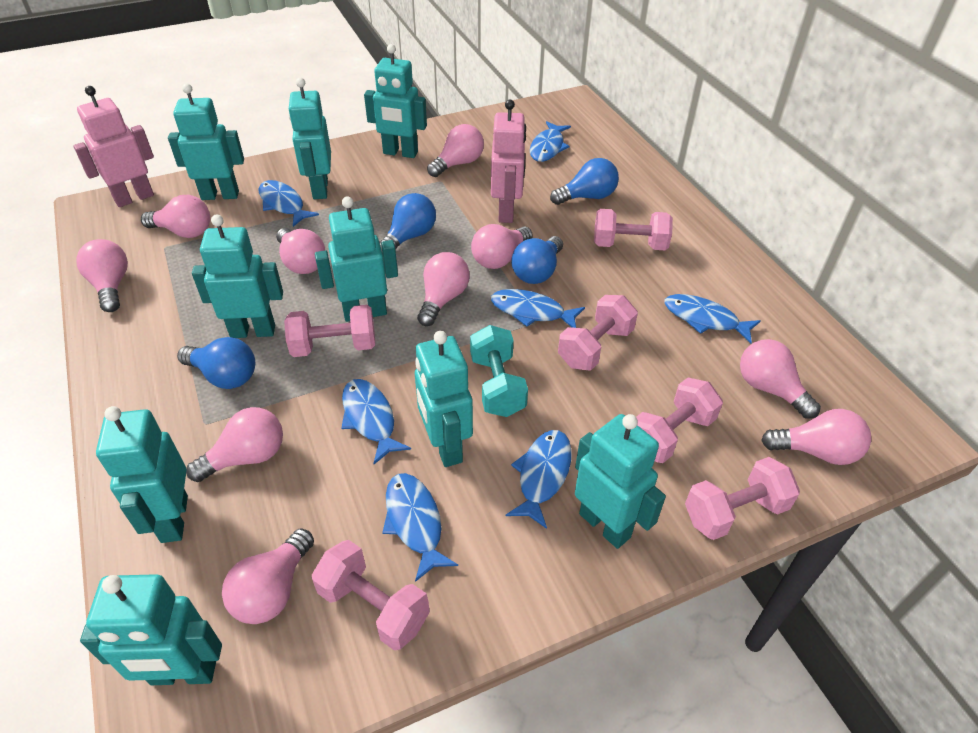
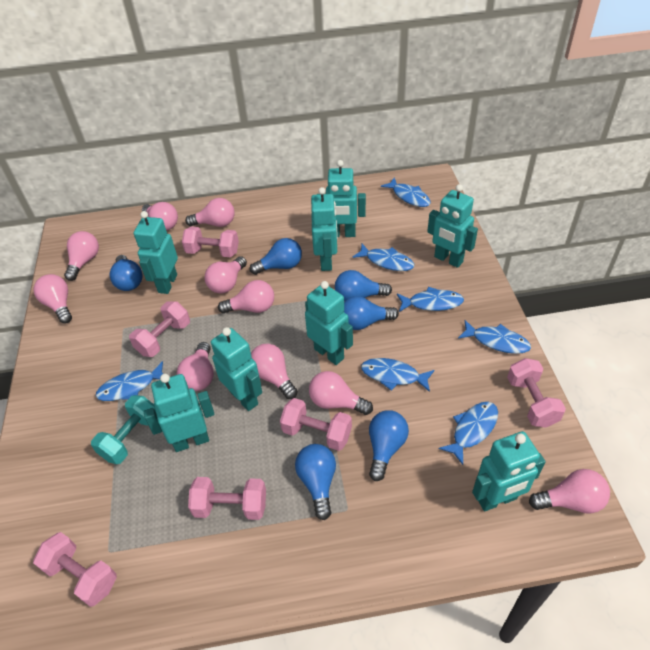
blue light bulb: 4 -> 6
pink robot: 2 -> 0
turquoise robot: 9 -> 8

